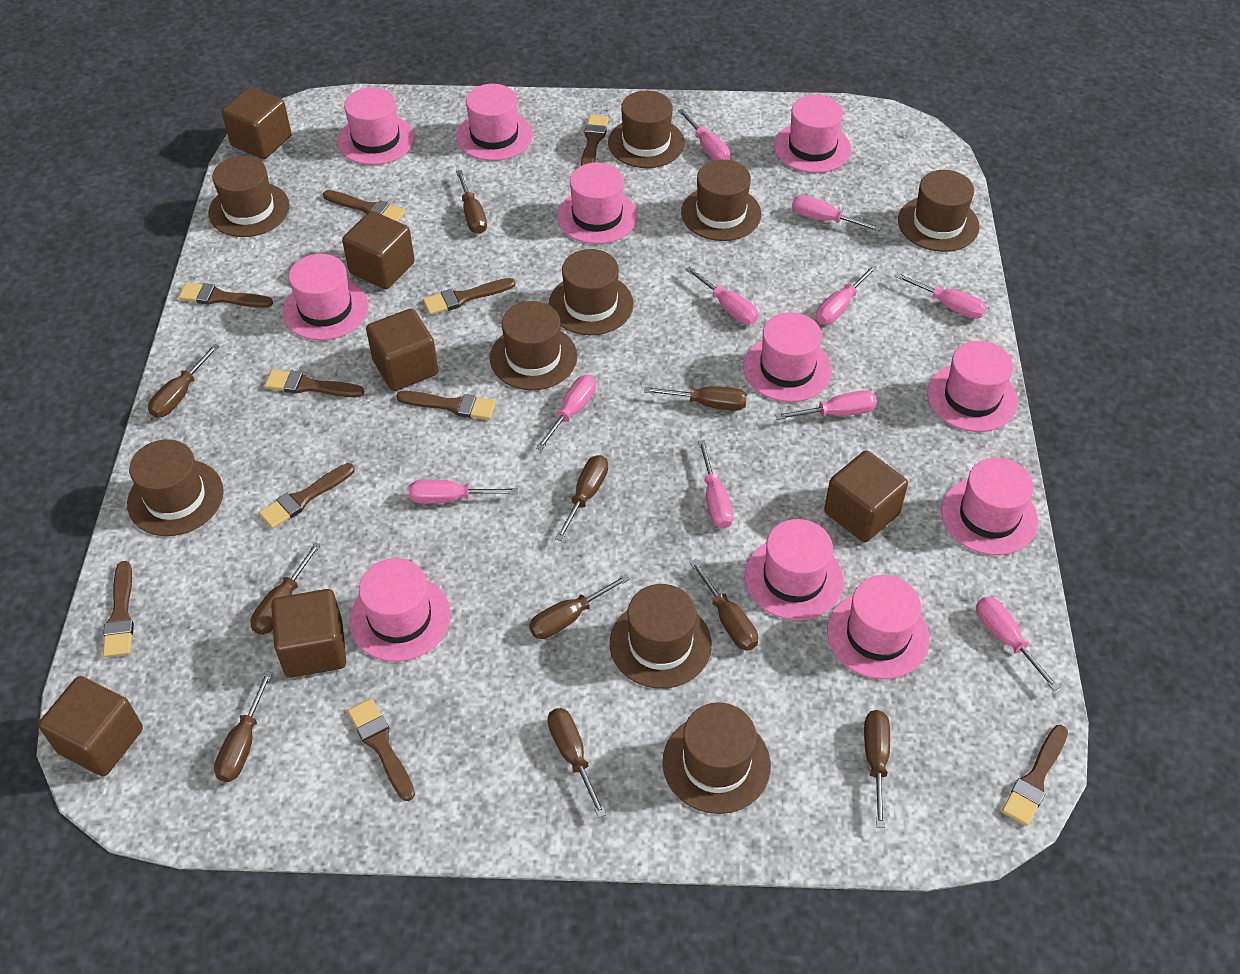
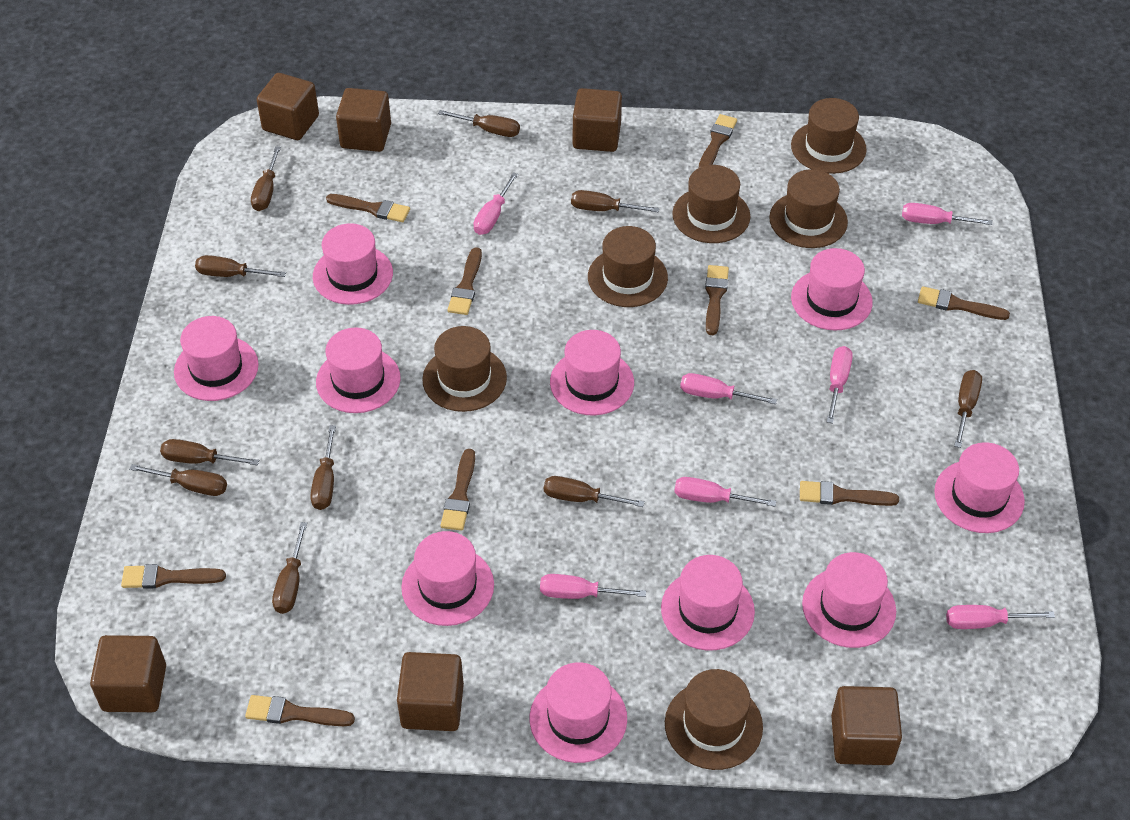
brown brush: 10 -> 9
brown hat: 9 -> 6
pink hat: 11 -> 10
pink screwdriver: 10 -> 7

